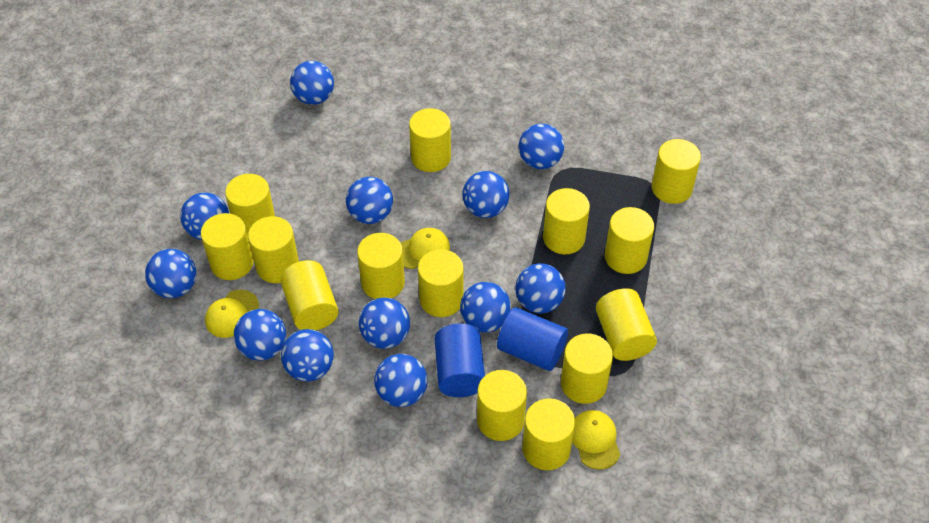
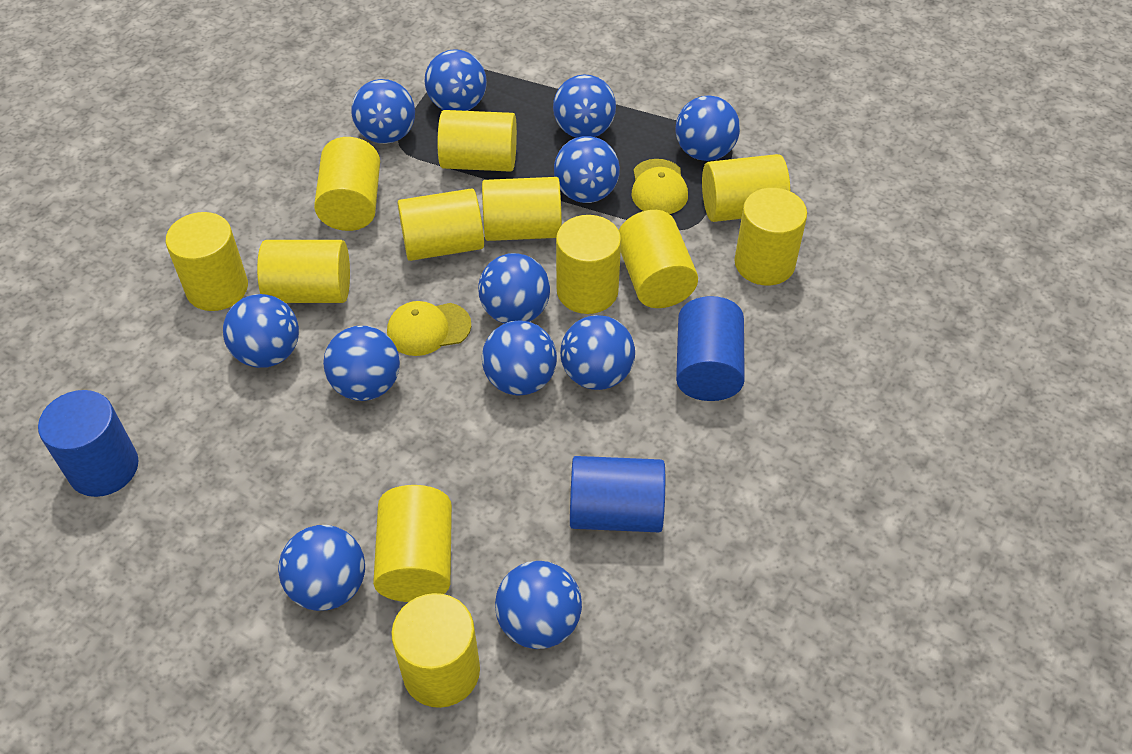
blue cylinder: 2 -> 3
yellow cap: 3 -> 2
yellow cylinder: 14 -> 12

